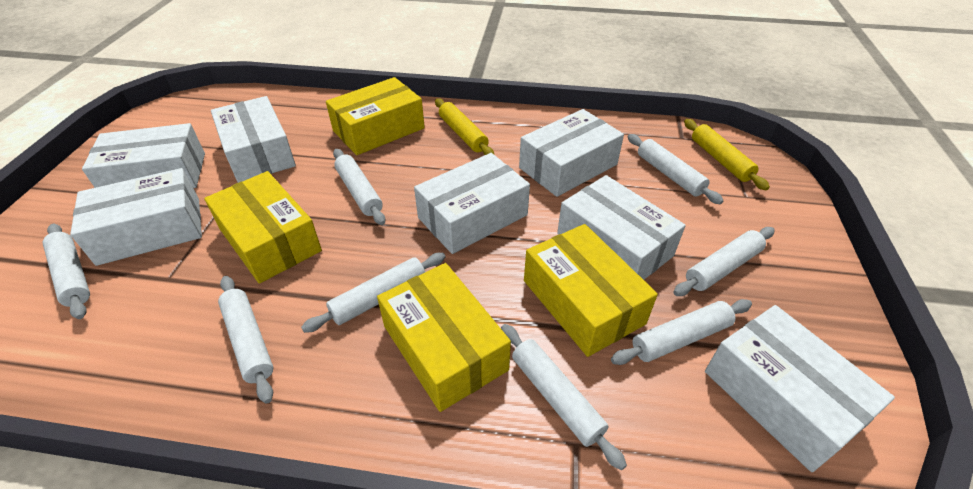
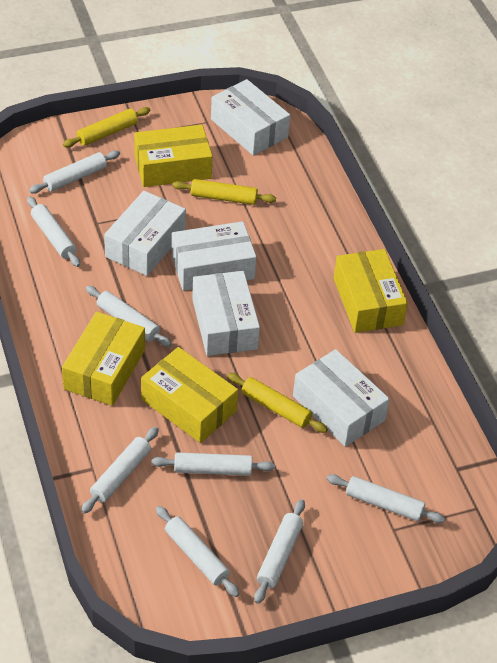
white box: 7 -> 5
yellow rolling pin: 2 -> 3

